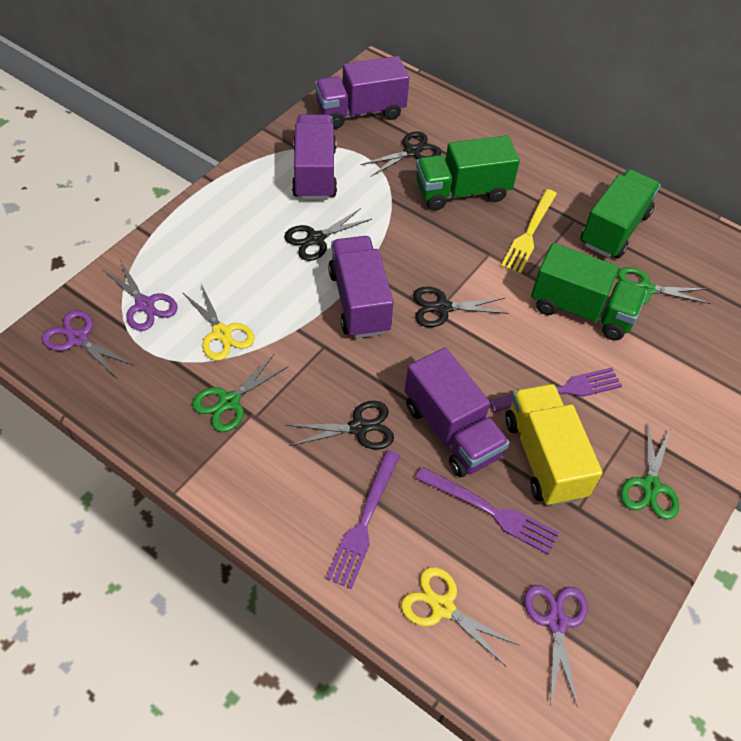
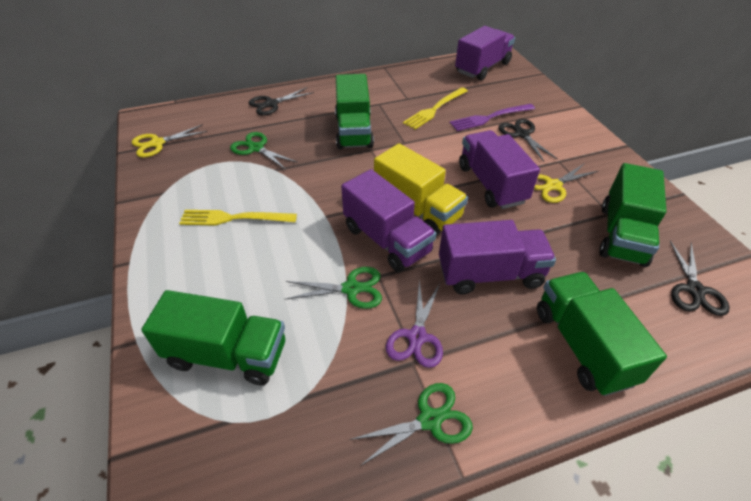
black scissors: 4 -> 3
green truck: 3 -> 4
purple fork: 3 -> 1
purple scissors: 3 -> 1
yellow fork: 1 -> 2

